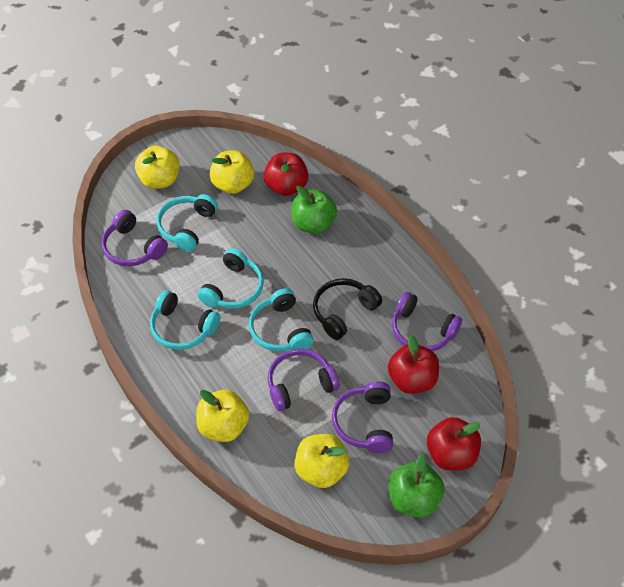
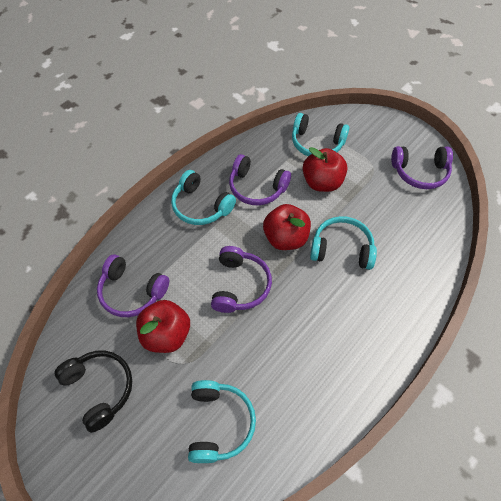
green apple: 2 -> 0
yellow apple: 4 -> 0

